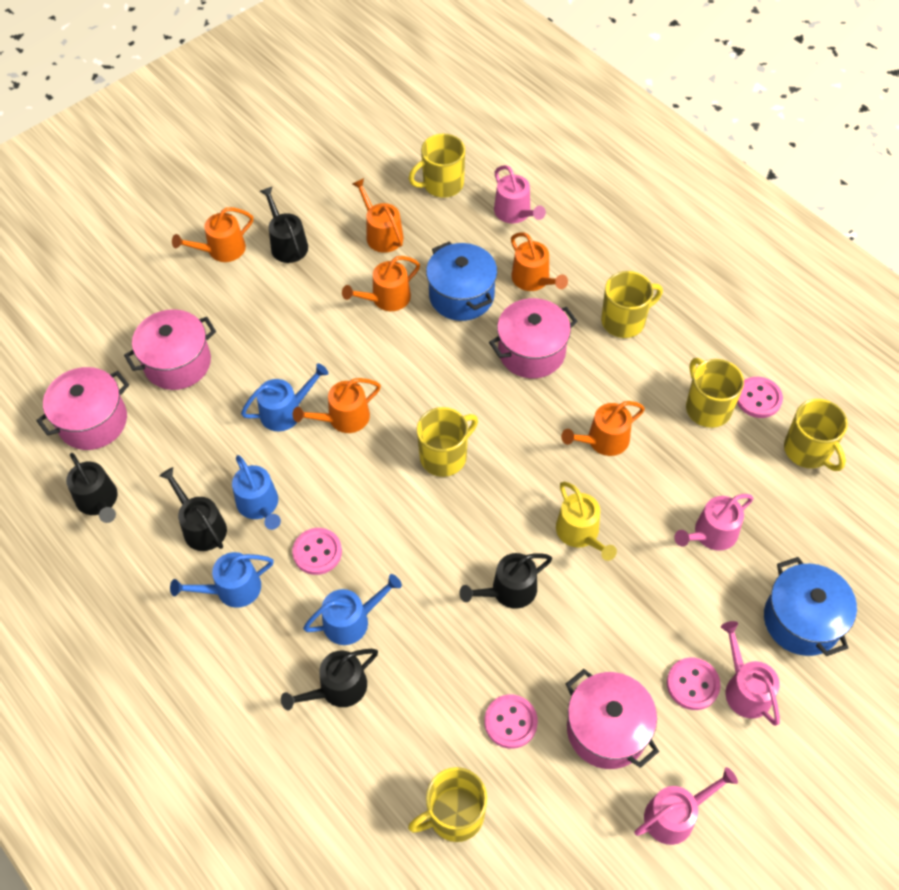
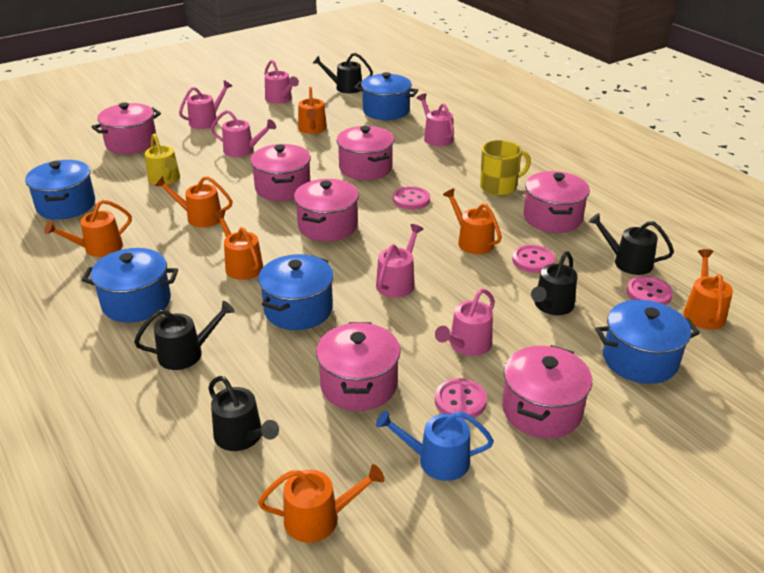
blue pot: 2 -> 5
blue watering can: 4 -> 1
orange watering can: 6 -> 7
pink pot: 4 -> 7
pink watering can: 4 -> 6
yellow mug: 6 -> 1

